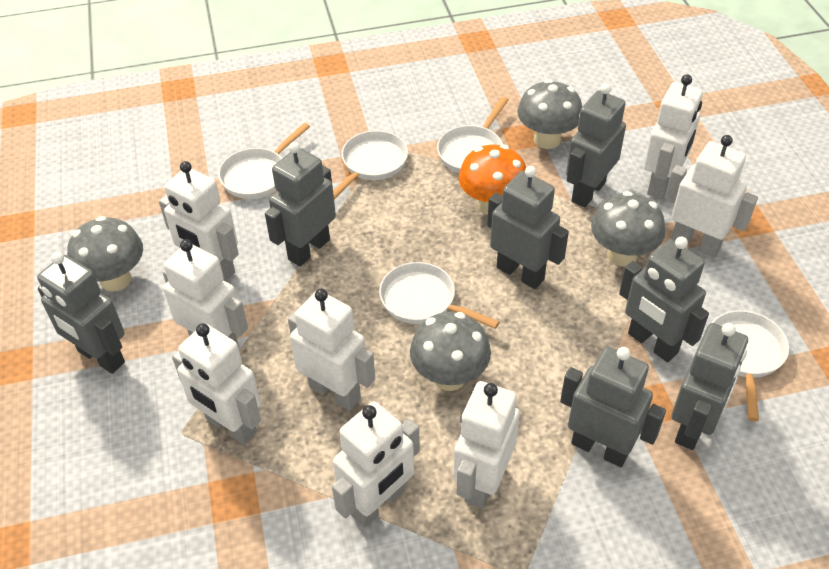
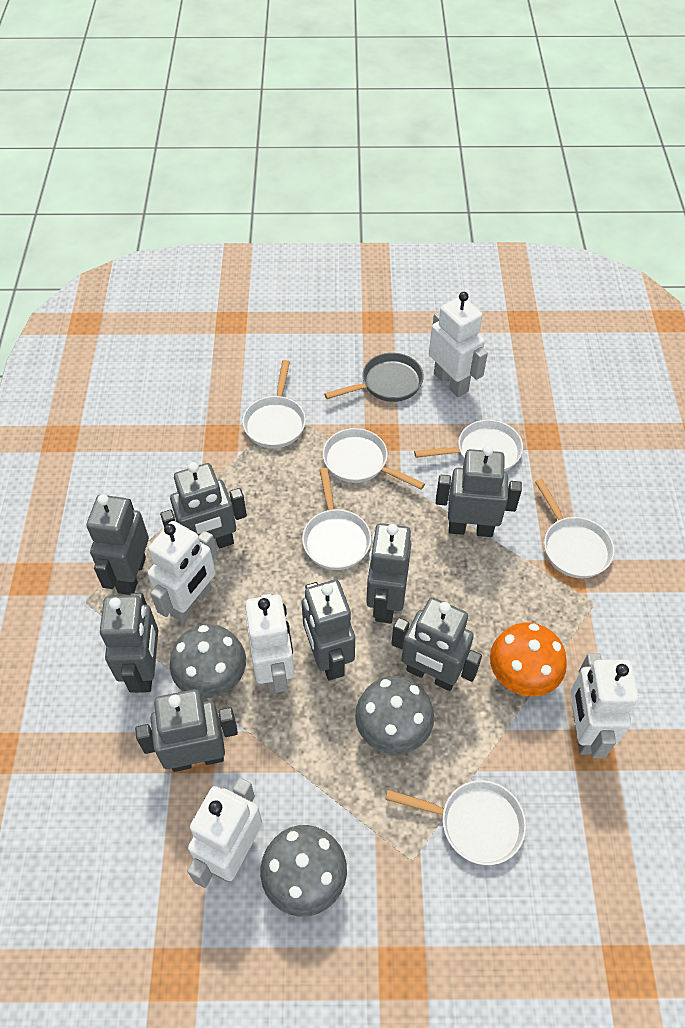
grey mushroom: 4 -> 3
grey pan: 0 -> 1
grey robot: 7 -> 8
white pan: 5 -> 6
white robot: 8 -> 5

